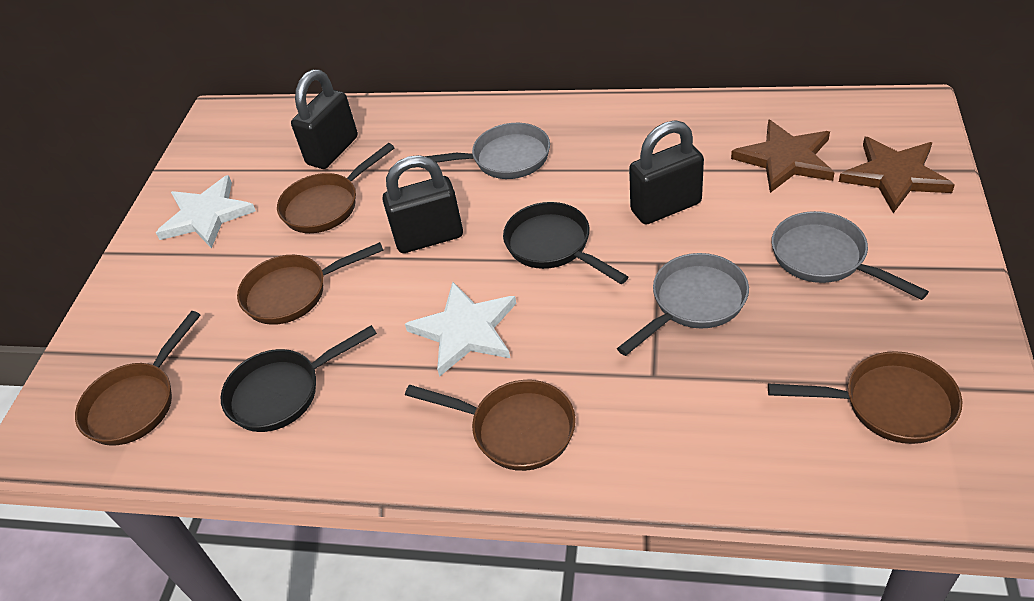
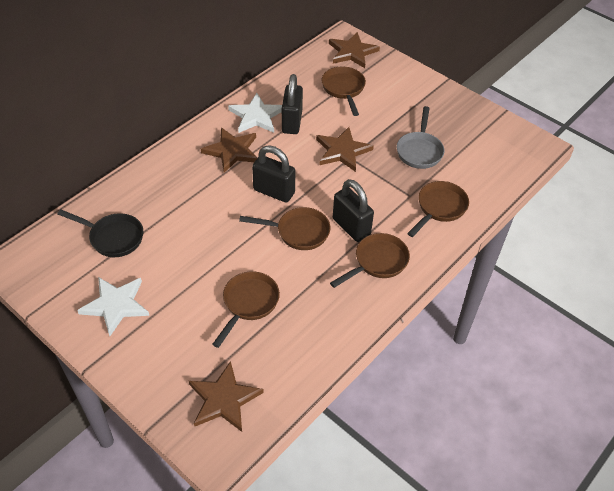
black pan: 2 -> 1
brown star: 2 -> 4
grey pan: 3 -> 1

